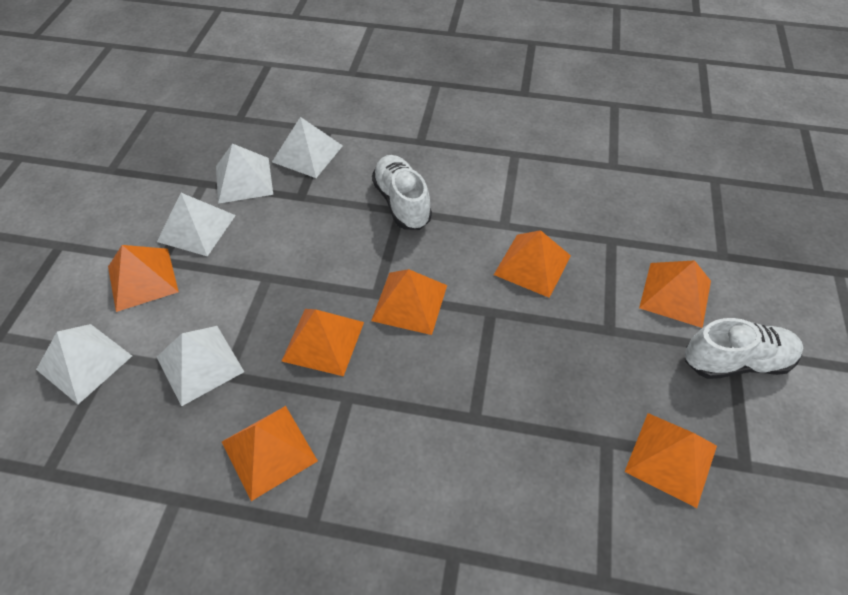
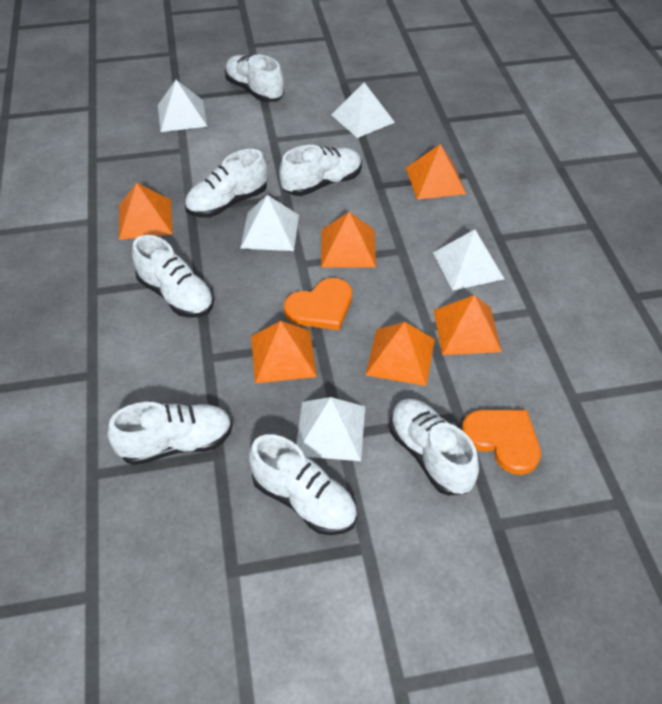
orange heart: 0 -> 2
orange pyramid: 7 -> 6
white shoe: 2 -> 7

